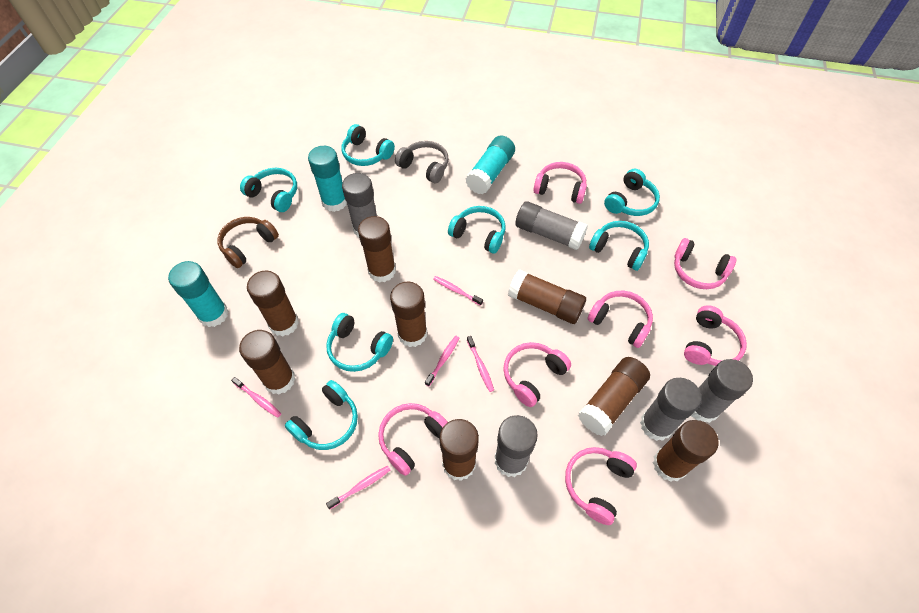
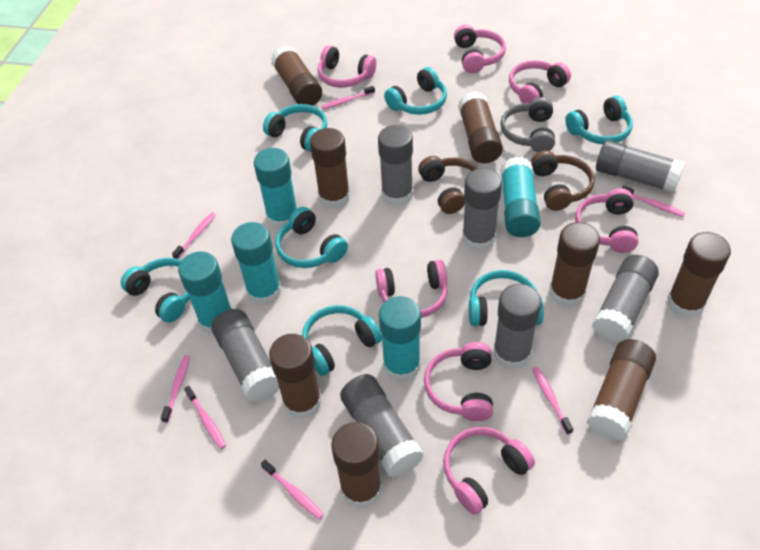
brown headphones: 1 -> 2
grey glue stick: 5 -> 7
pink toothbrush: 5 -> 7
turquoise glue stick: 3 -> 5

